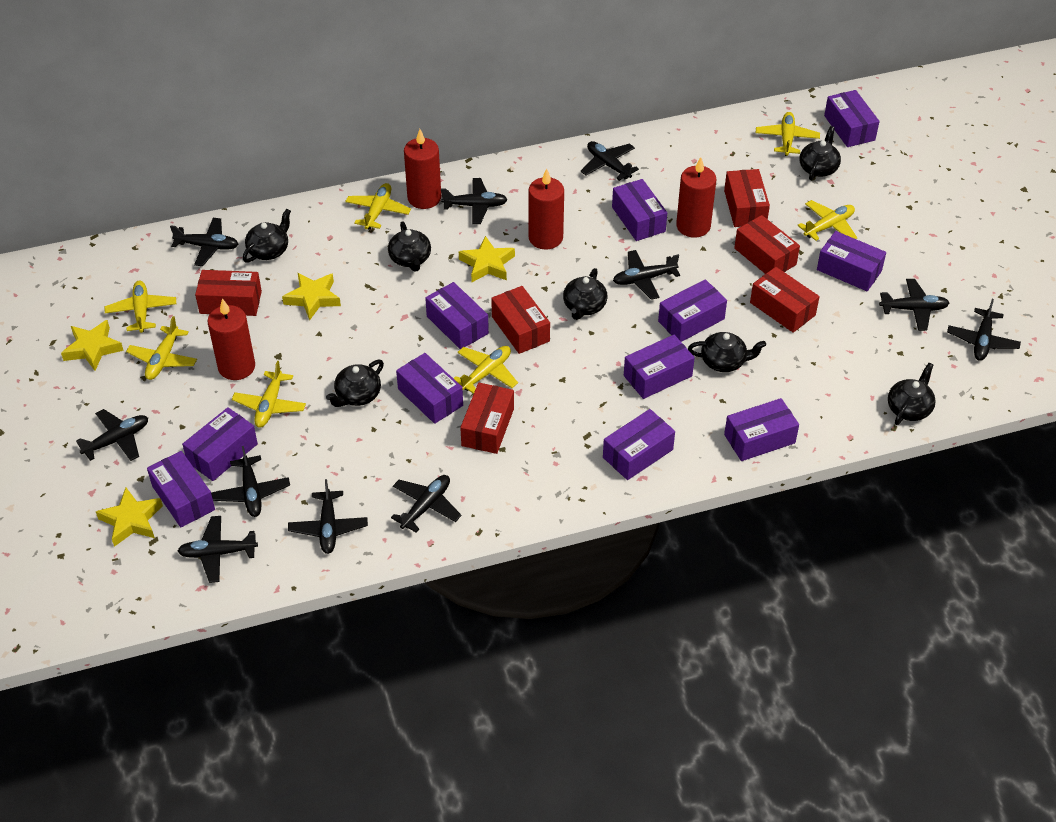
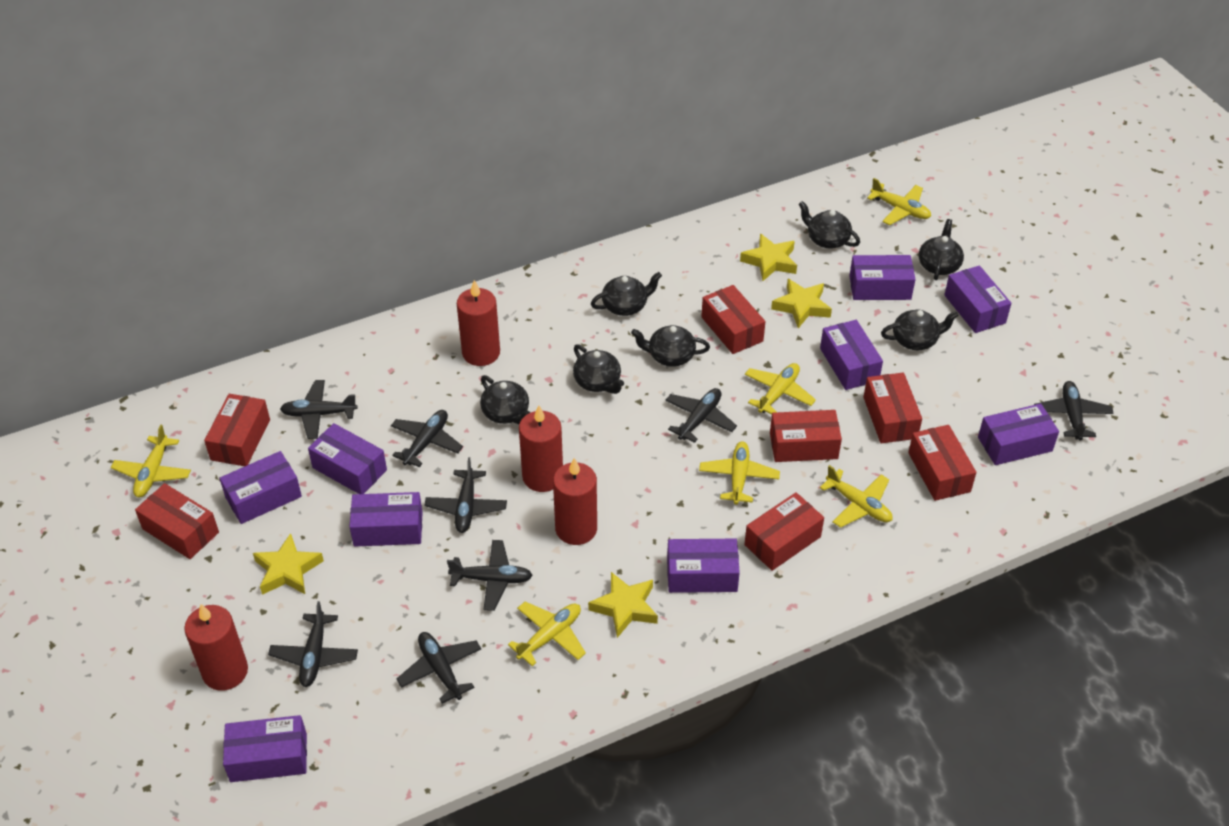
black plane: 11 -> 8
purple box: 11 -> 9
red box: 6 -> 7
yellow plane: 7 -> 6

